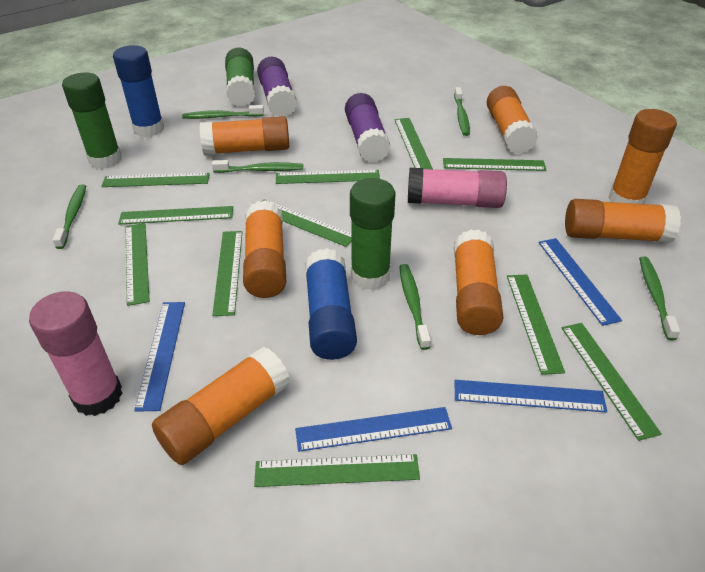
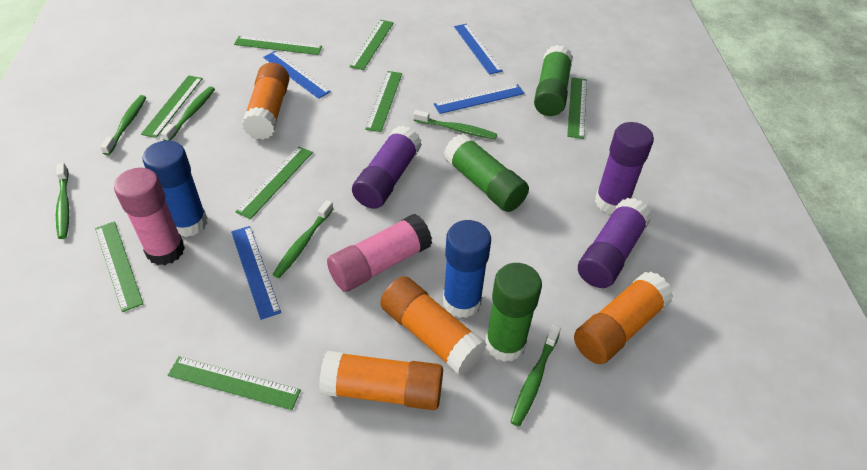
green ruler: 11 -> 8
orange glue stick: 7 -> 4
purple glue stick: 2 -> 3

